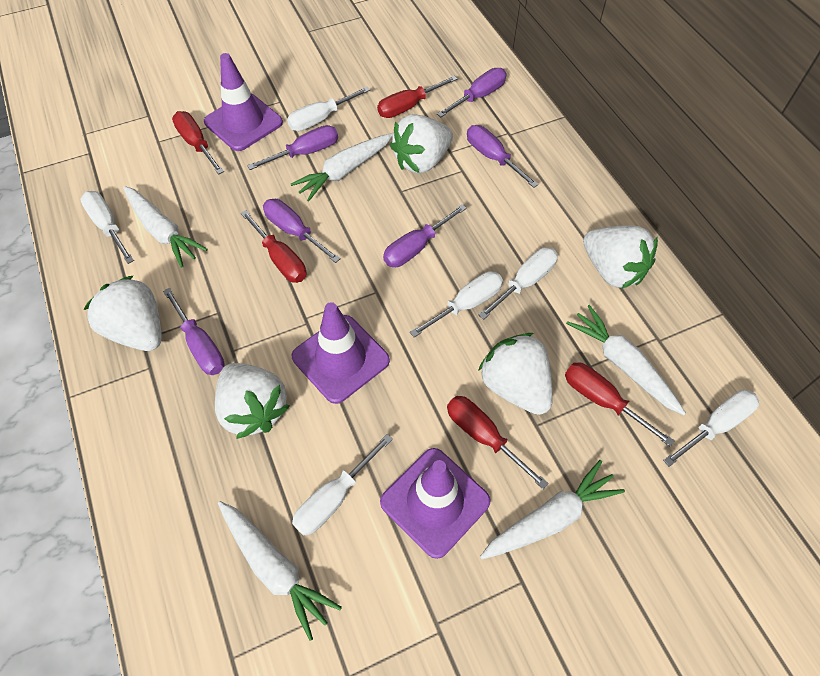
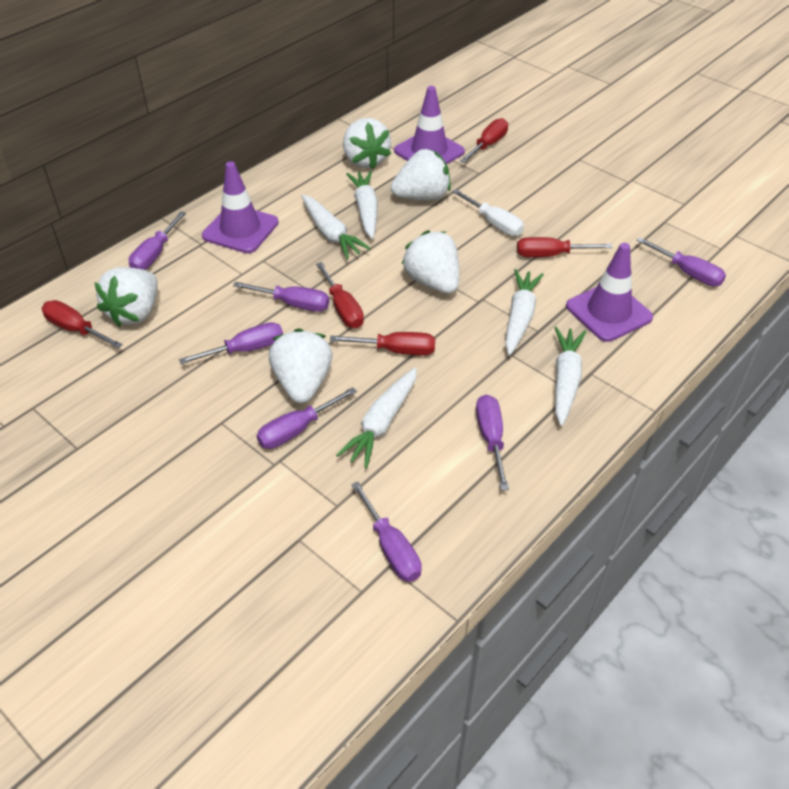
purple screwdriver: 6 -> 7
white screwdriver: 6 -> 1

